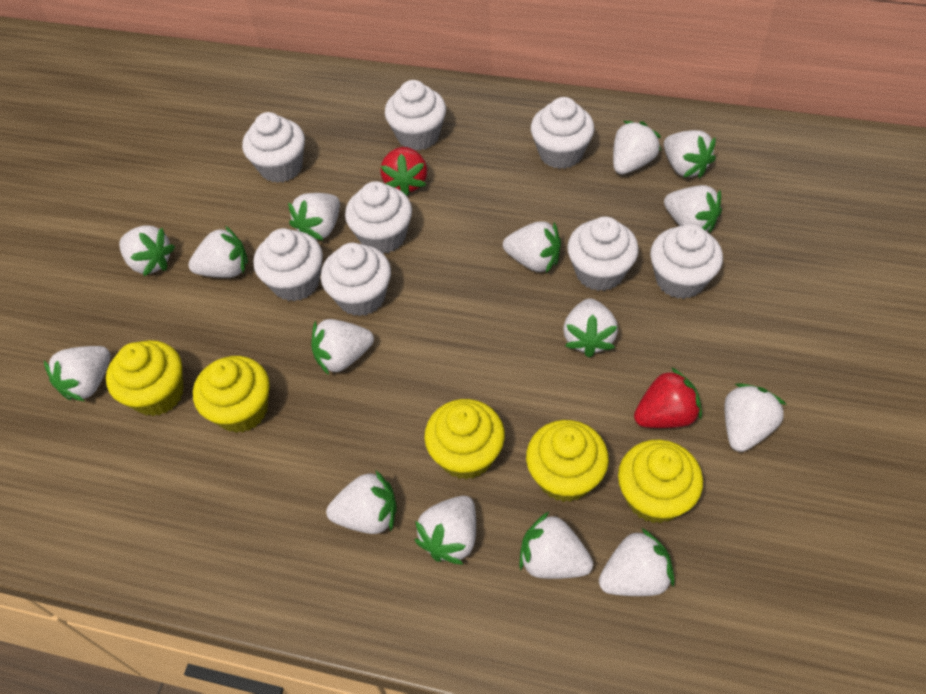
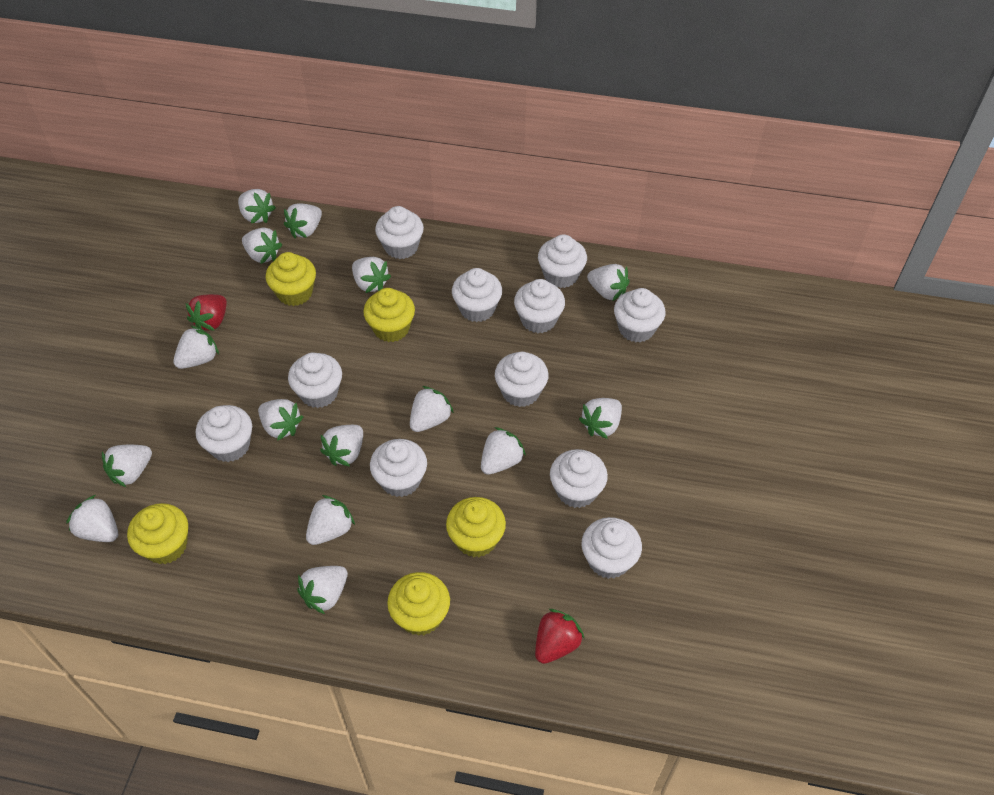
white cupcake: 8 -> 11

